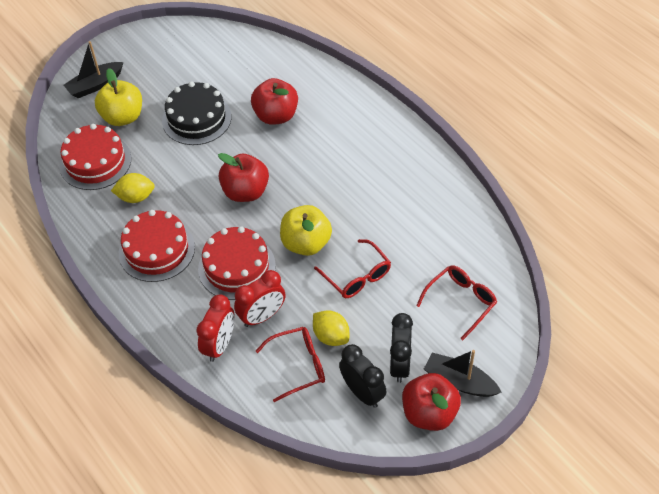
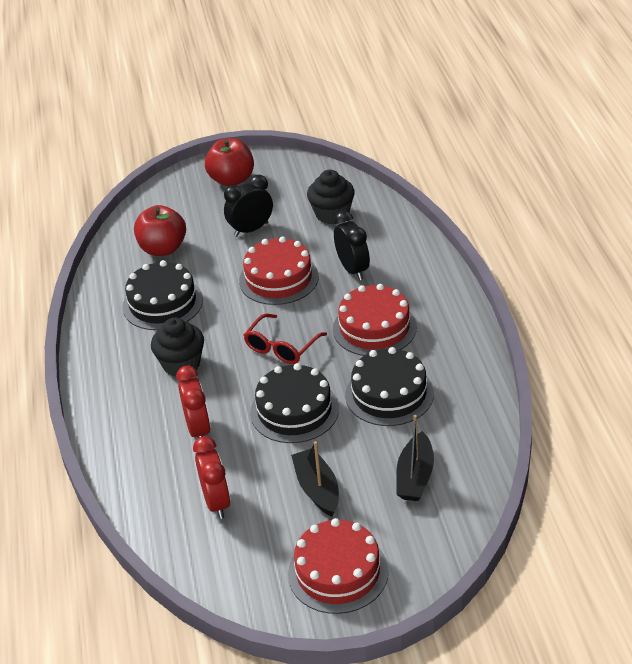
black cake: 1 -> 3
black cupcake: 0 -> 2
red apple: 3 -> 2
red glasses: 3 -> 1
yellow apple: 2 -> 0
yellow lemon: 2 -> 0

